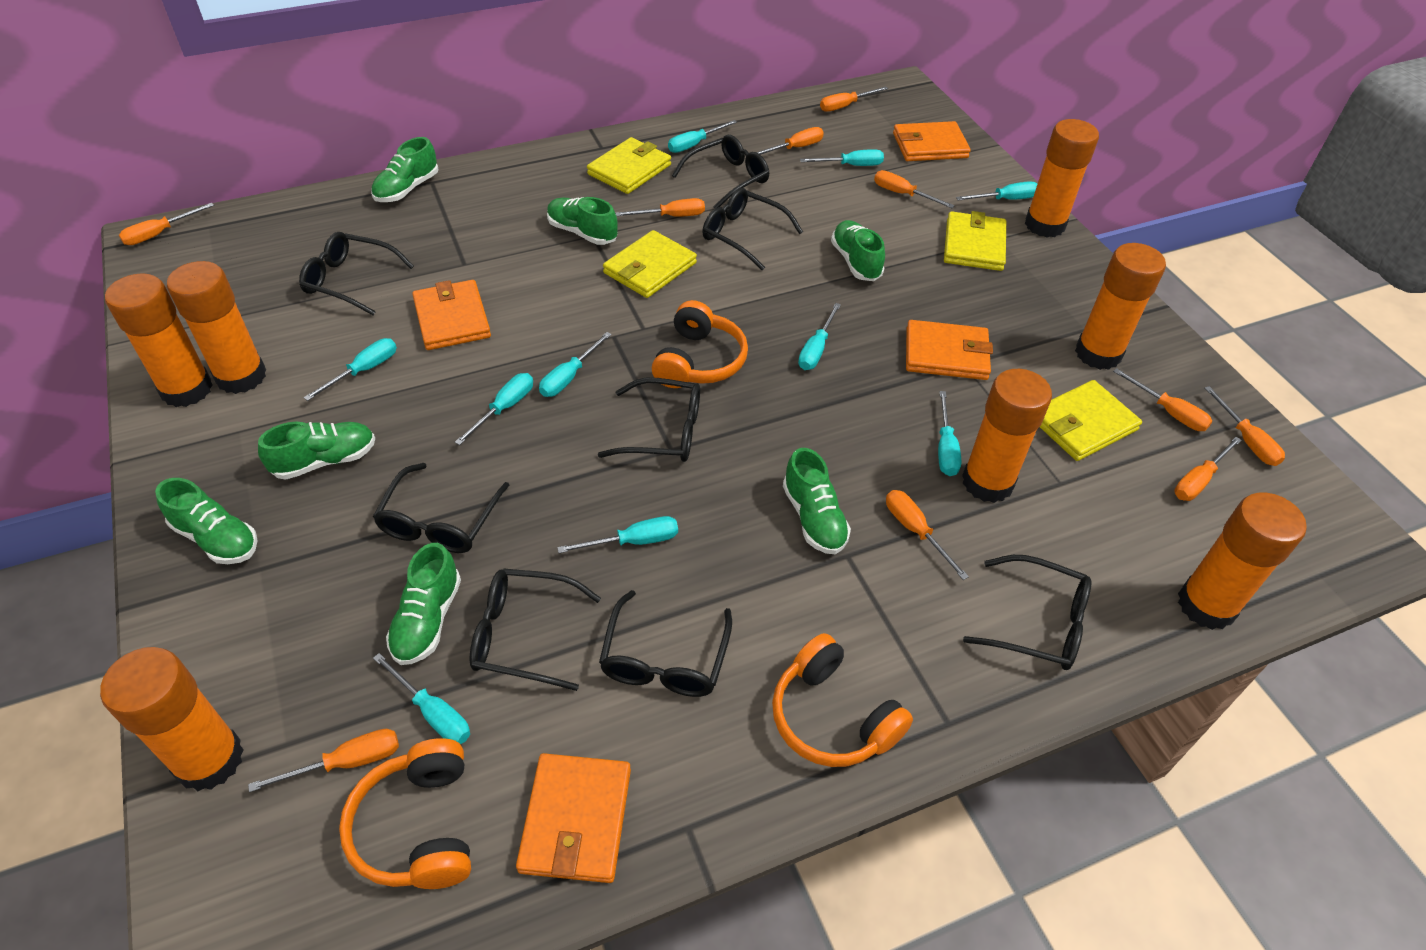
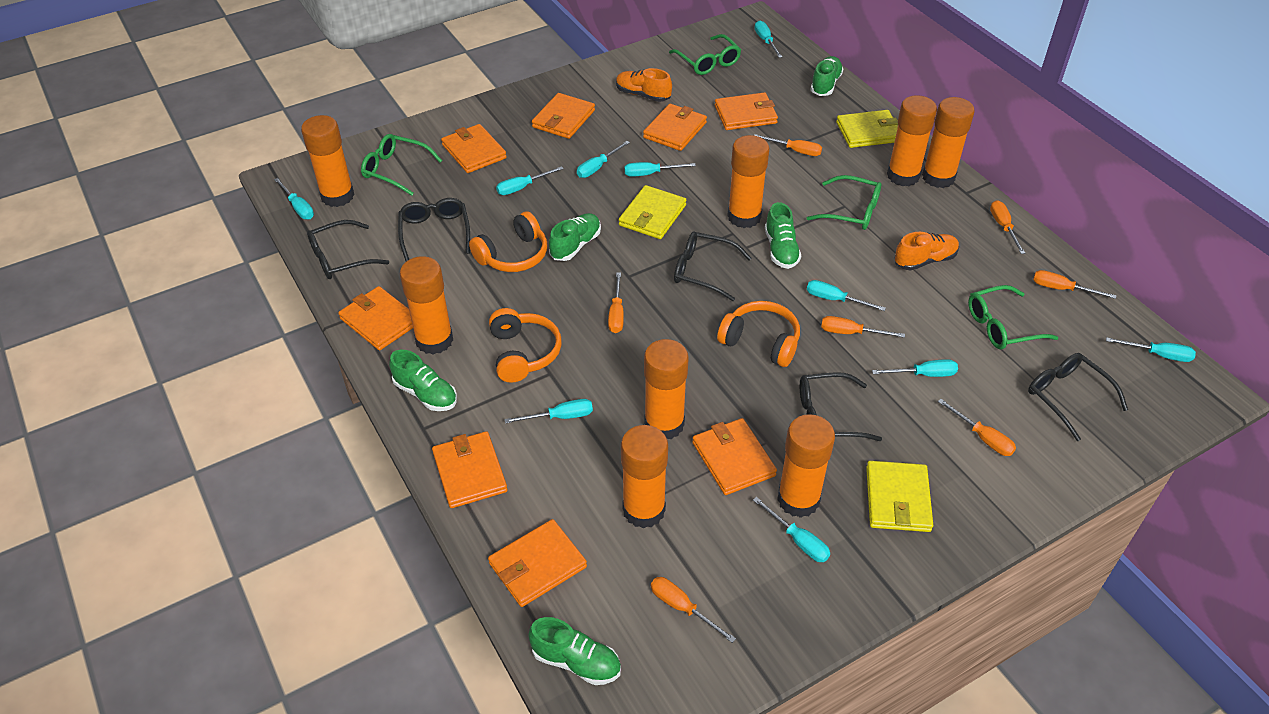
black glasses: 8 -> 5
green glasses: 0 -> 4
green shoe: 7 -> 5
orange glue stick: 7 -> 8
orange screwdriver: 10 -> 7
orange shoe: 0 -> 2
orange wallet: 4 -> 8
yellow wallet: 4 -> 3

